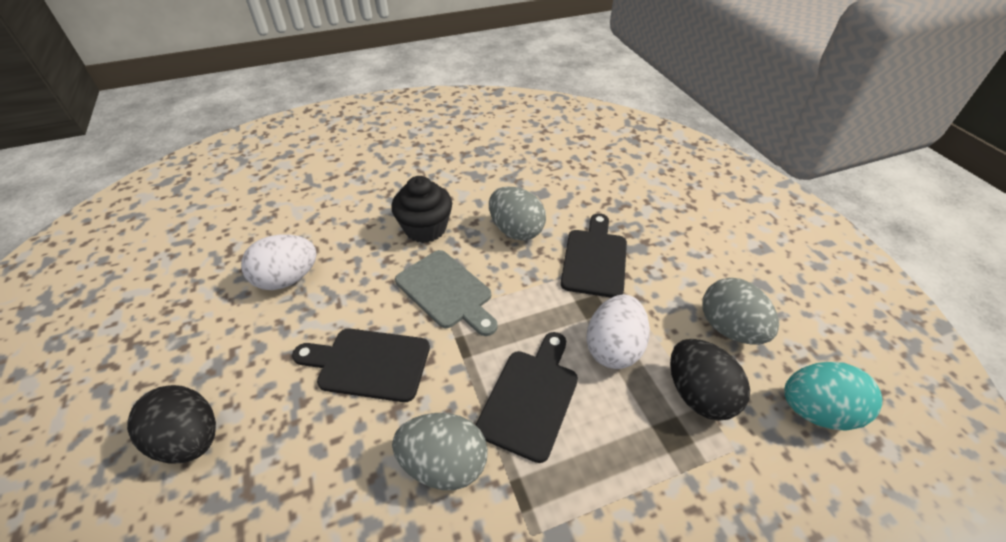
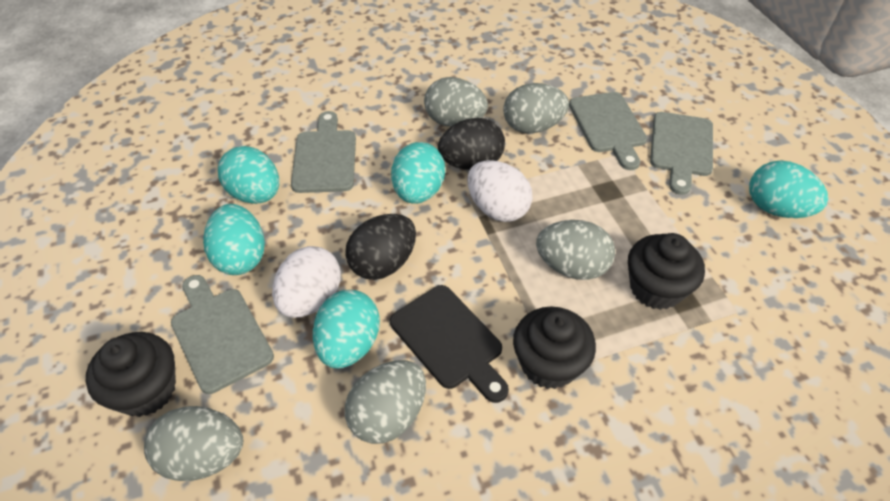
black cupcake: 1 -> 3
black cutting board: 3 -> 1
grey cutting board: 1 -> 4
grey egg: 3 -> 5
turquoise egg: 1 -> 5

